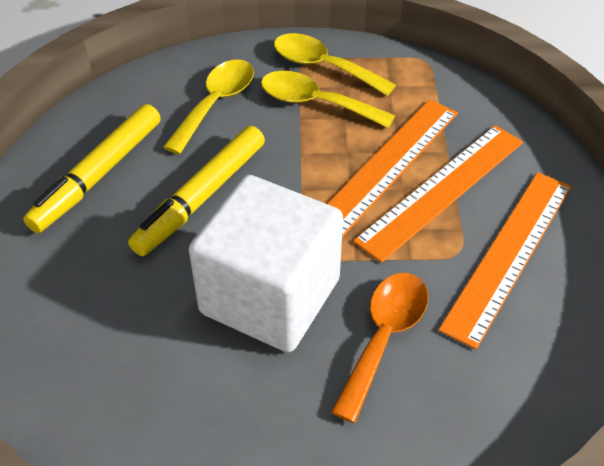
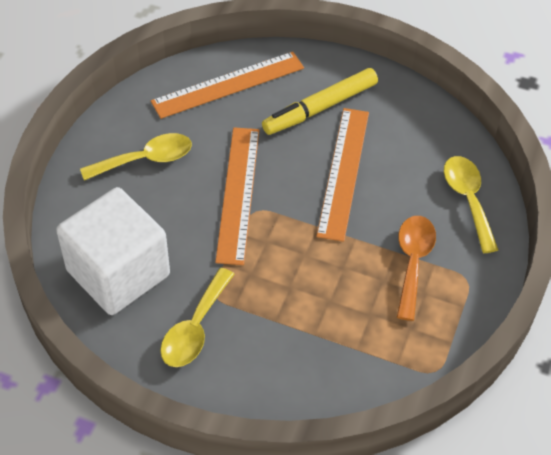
yellow marker: 2 -> 1

